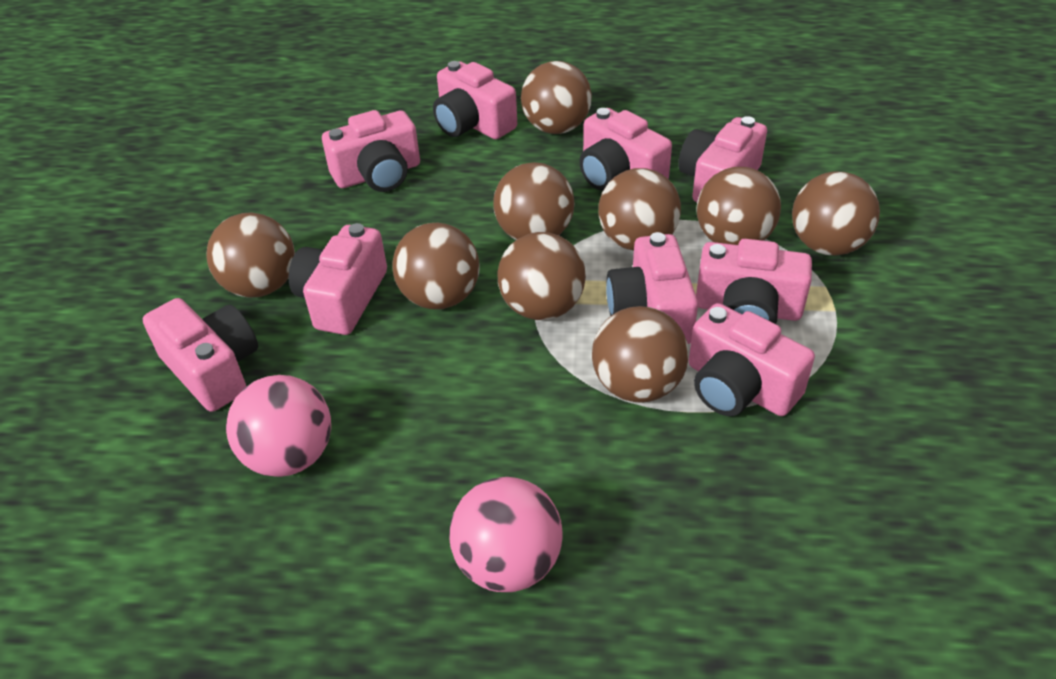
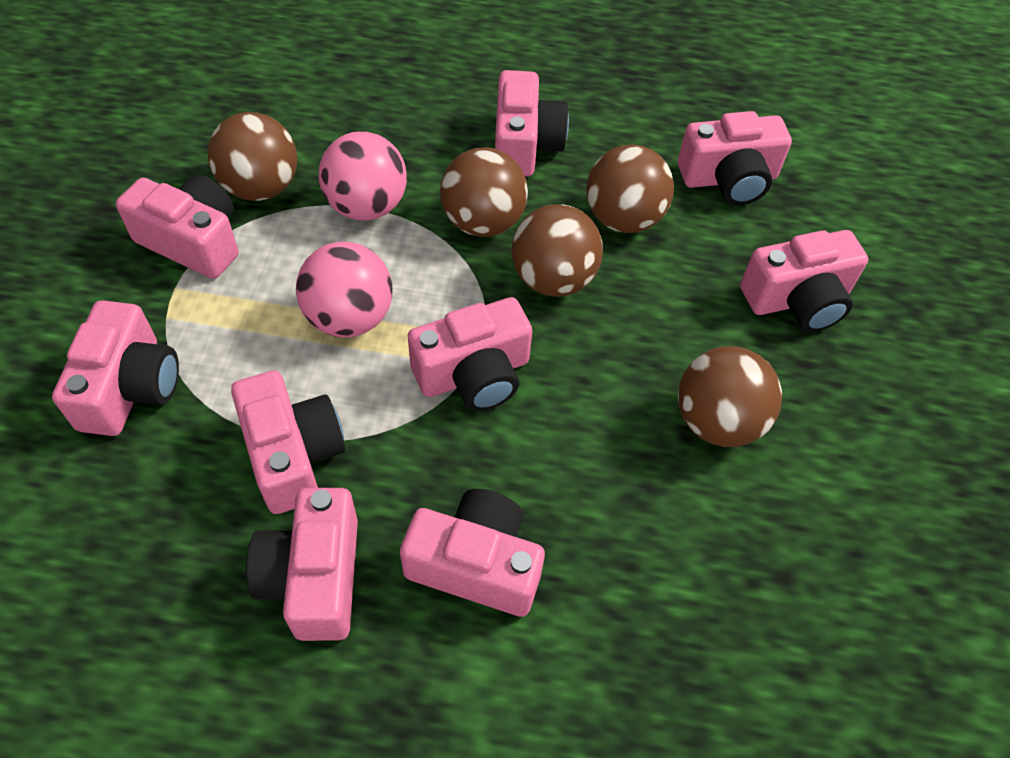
brown ball: 9 -> 5

